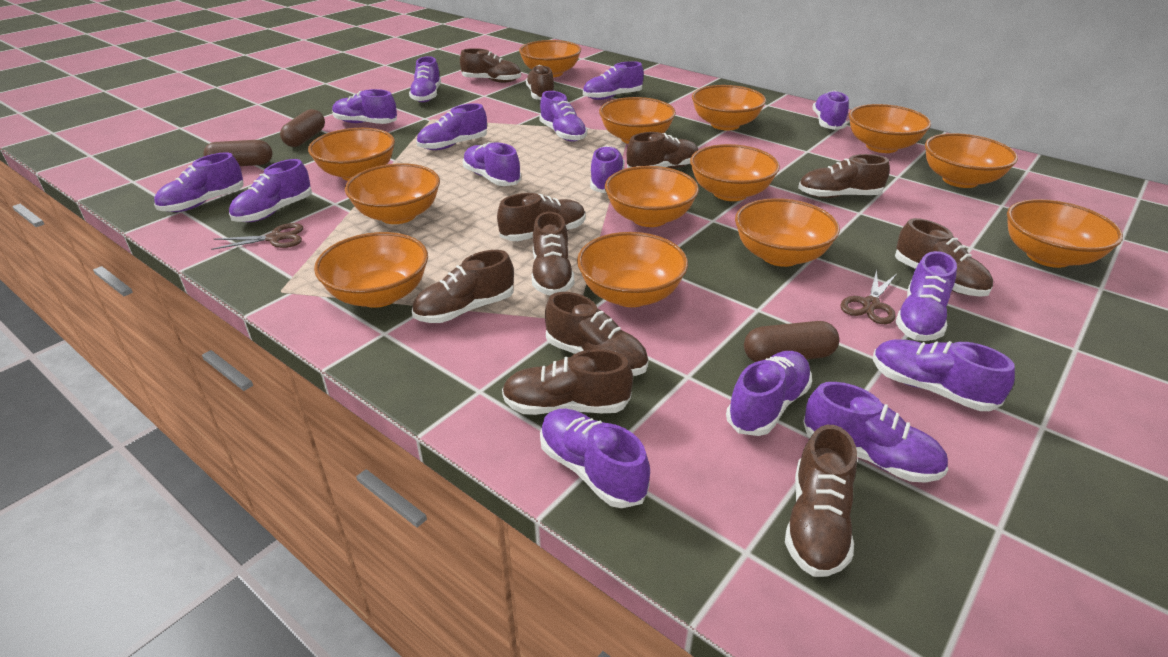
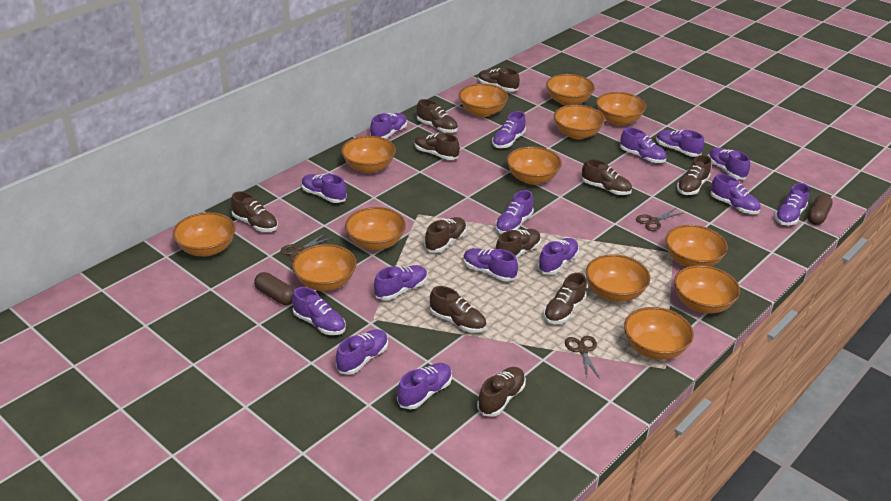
brown capsule: 3 -> 2
brown scissors: 2 -> 3

